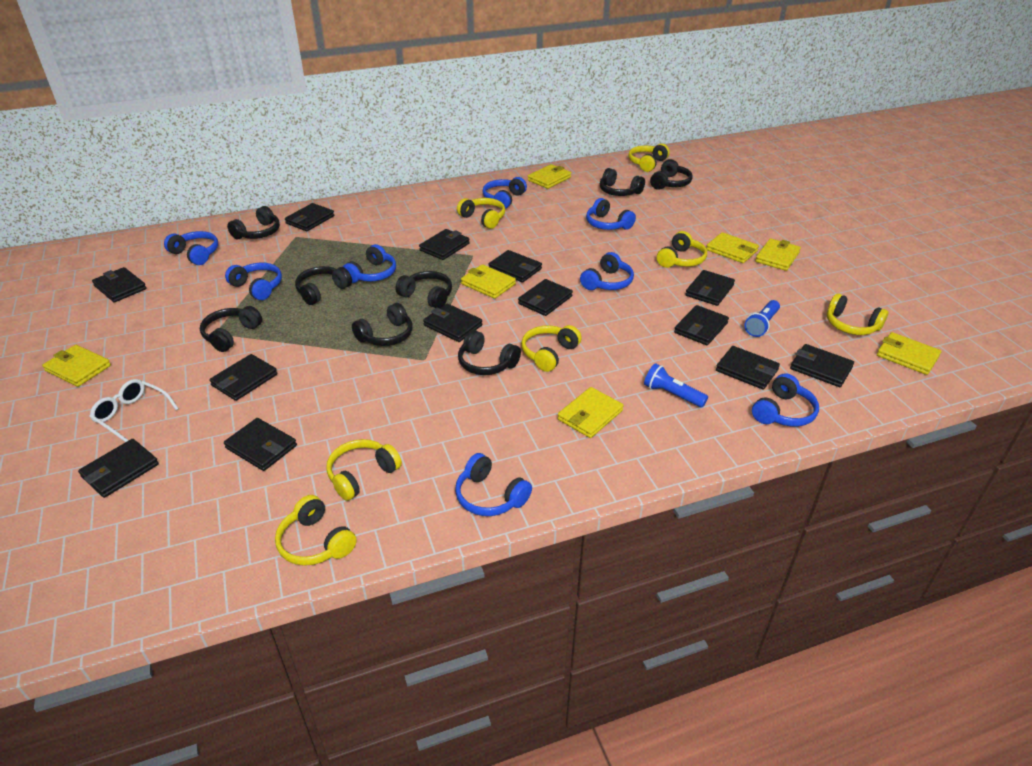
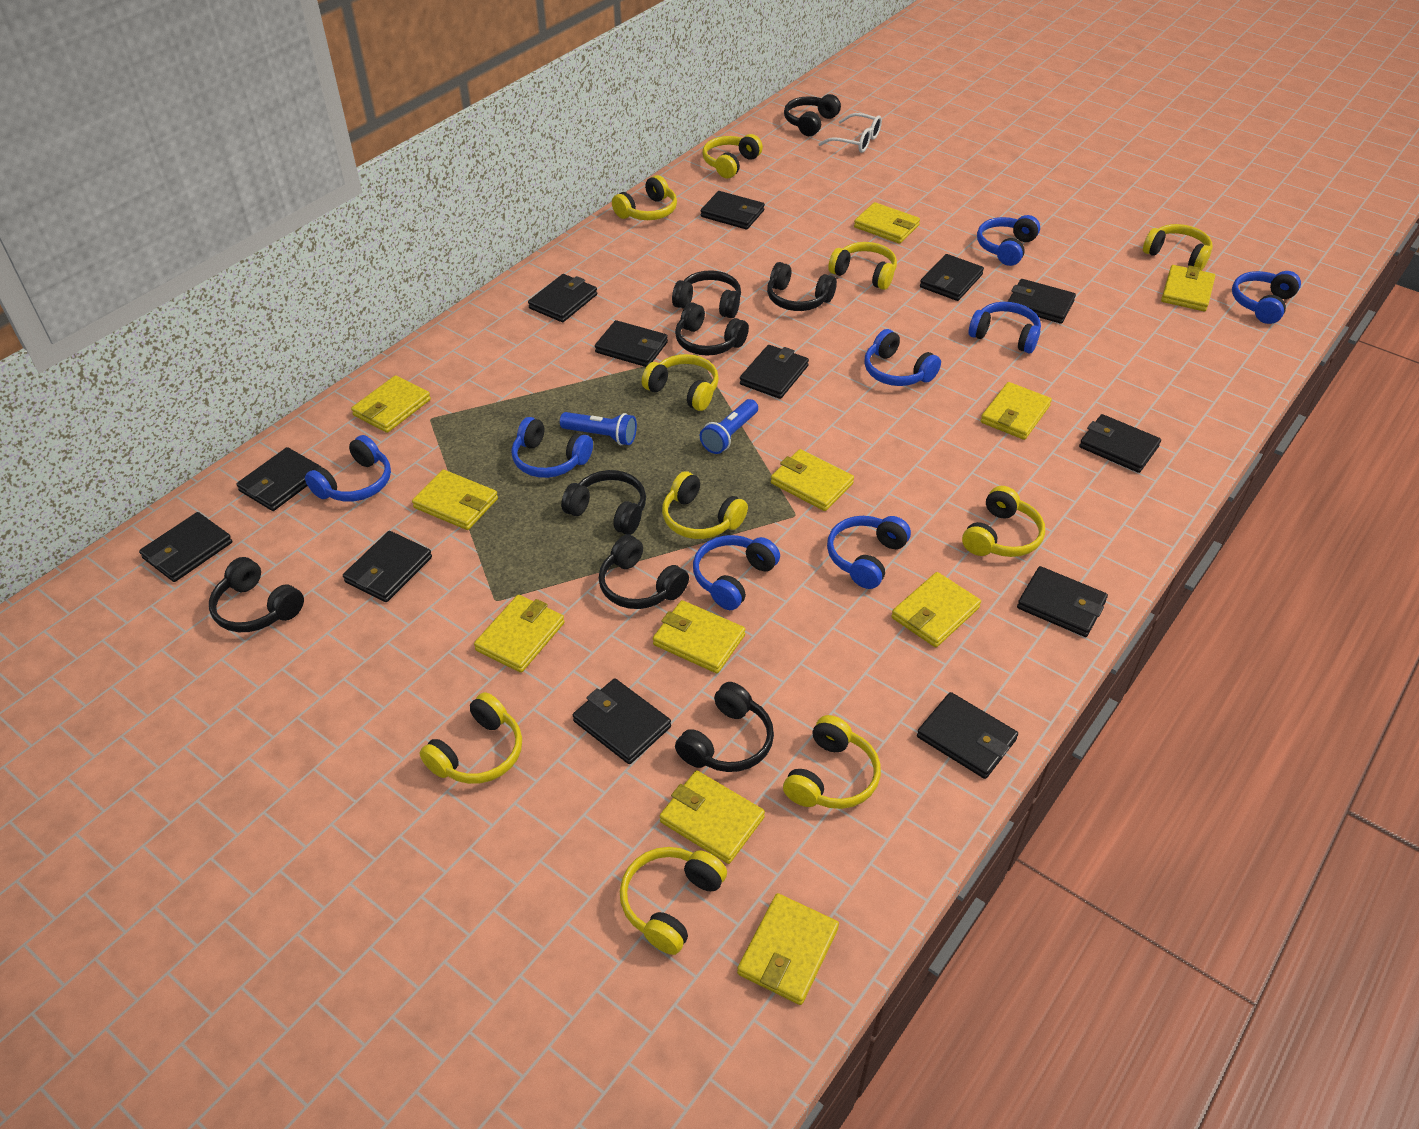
yellow headphones: 7 -> 10
yellow wallet: 7 -> 11

